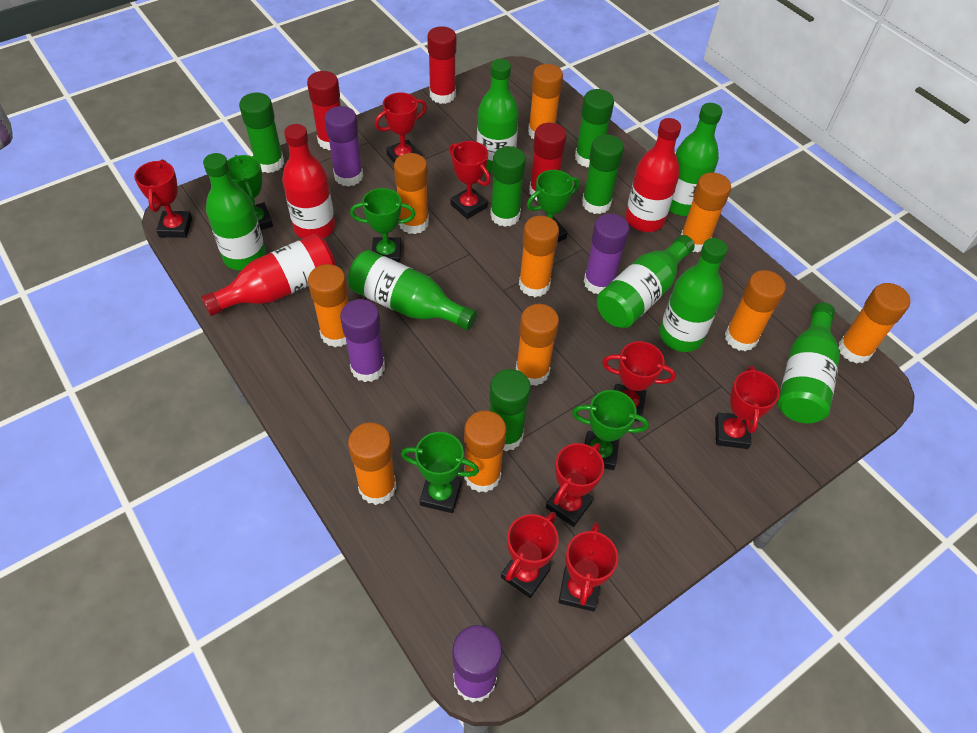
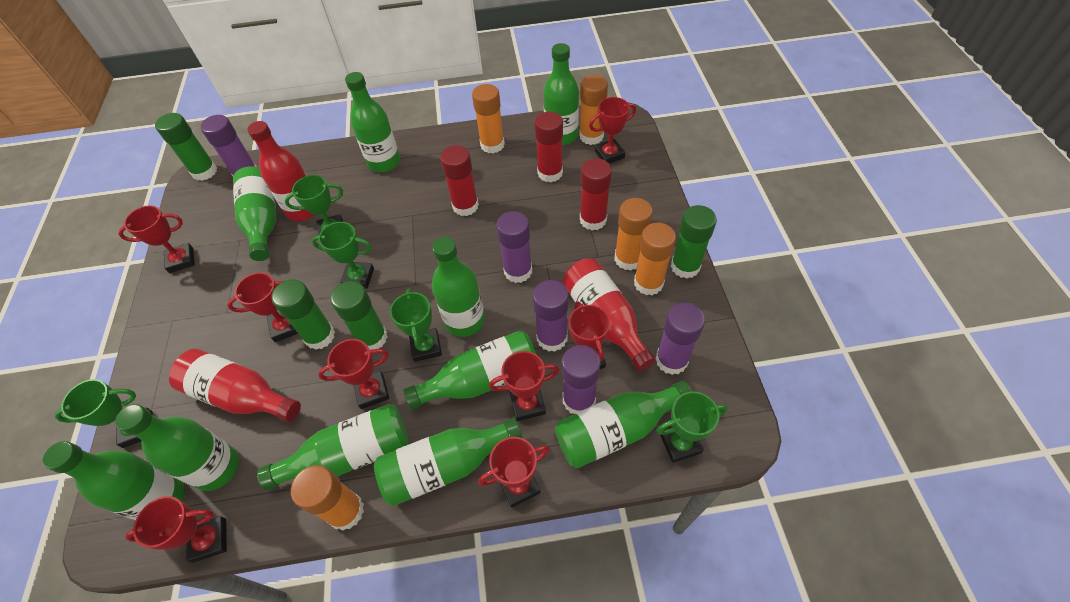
green bottle: 7 -> 10
green glue stick: 5 -> 4
orange glue stick: 10 -> 5
purple glue stick: 4 -> 5

